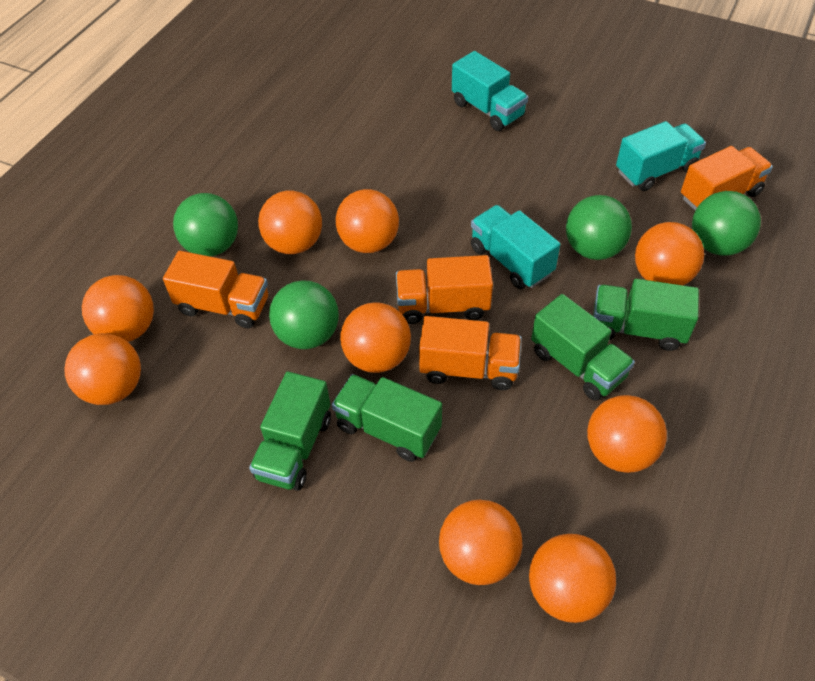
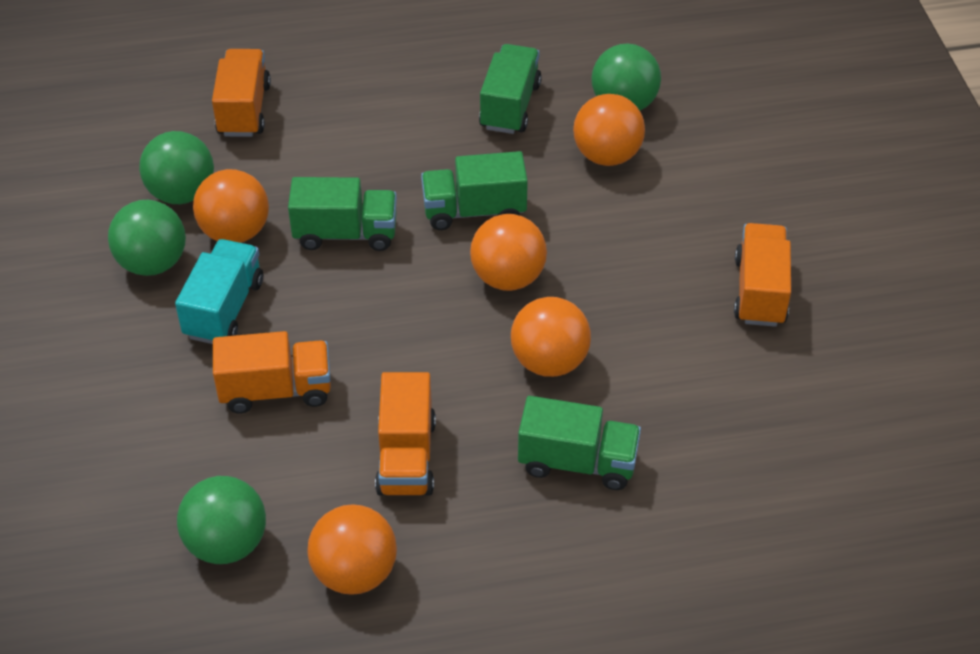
orange ball: 9 -> 5
turquoise truck: 3 -> 1

